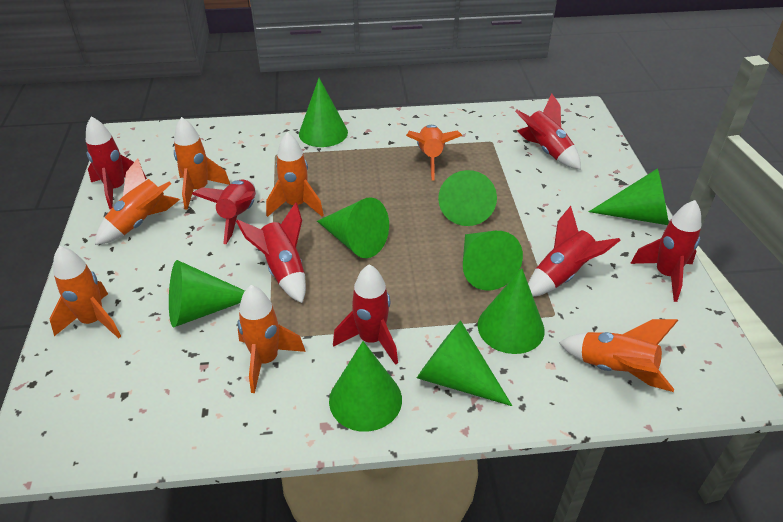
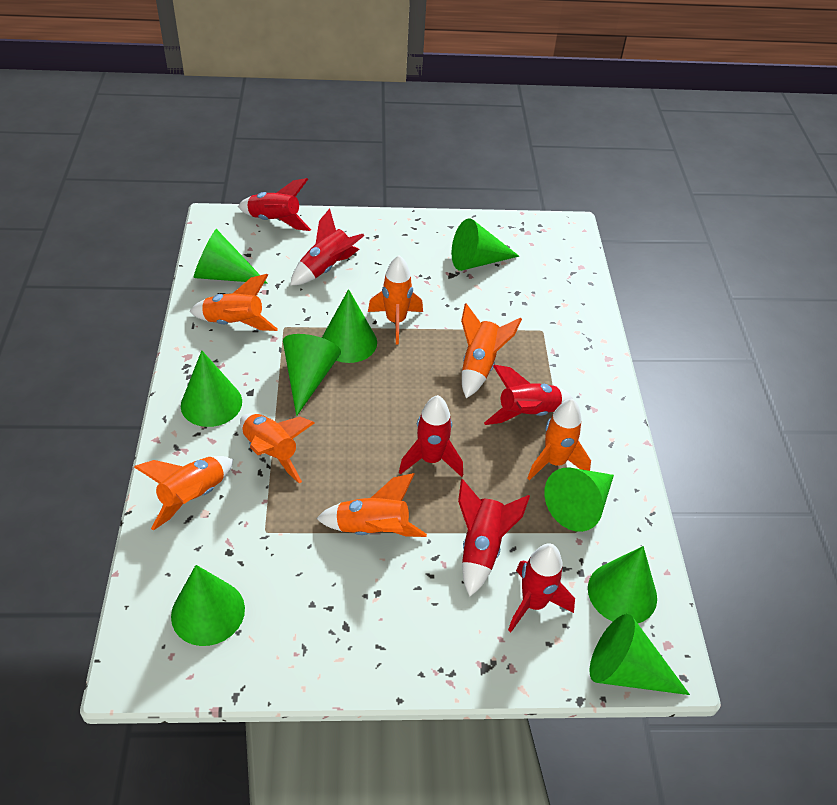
red rocket: 7 -> 6

